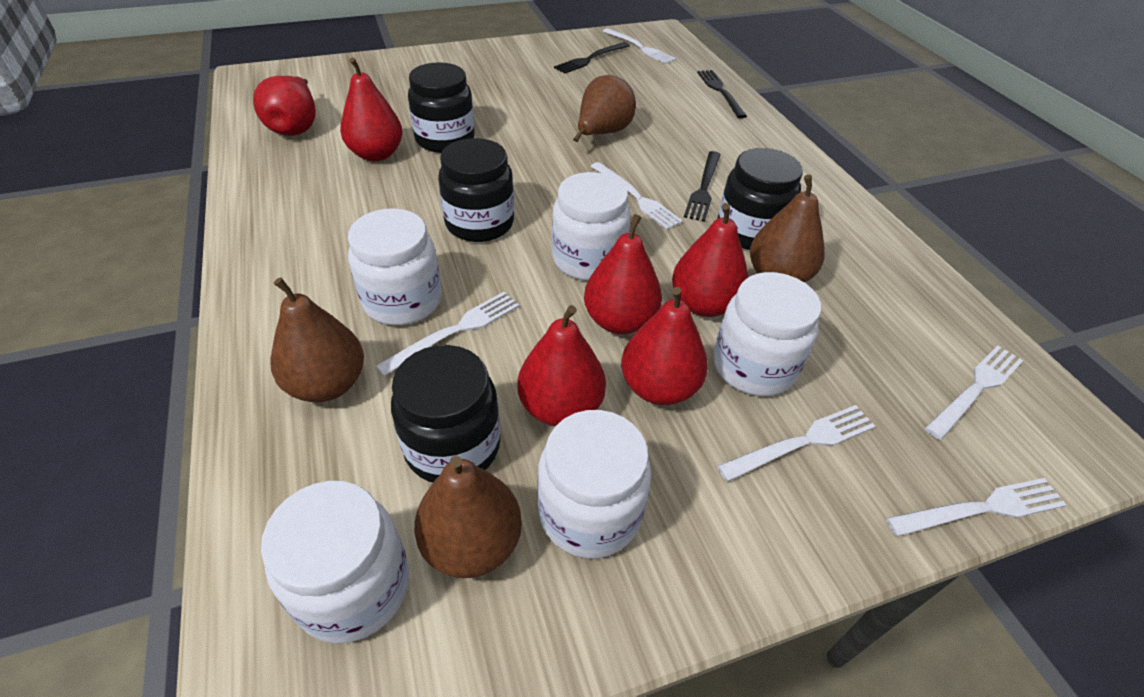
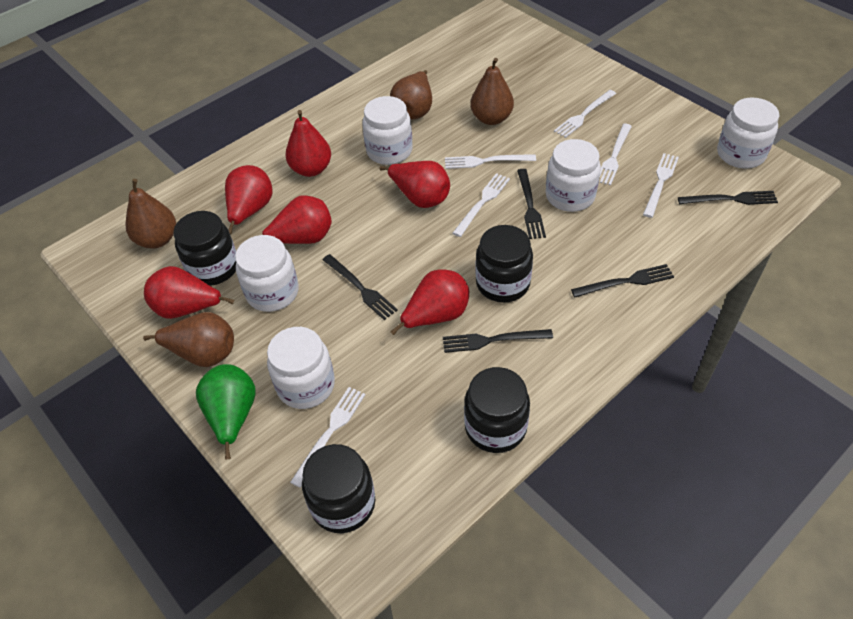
black fork: 3 -> 5
green pear: 0 -> 1

